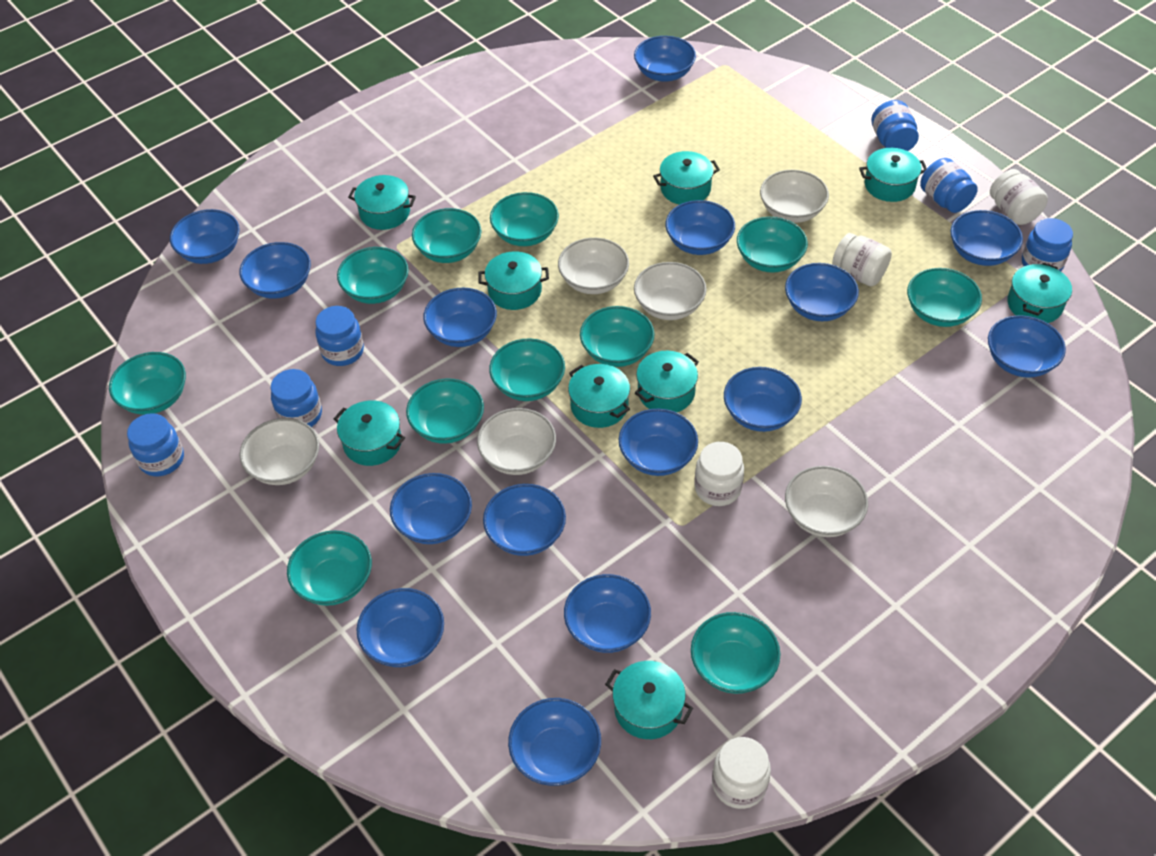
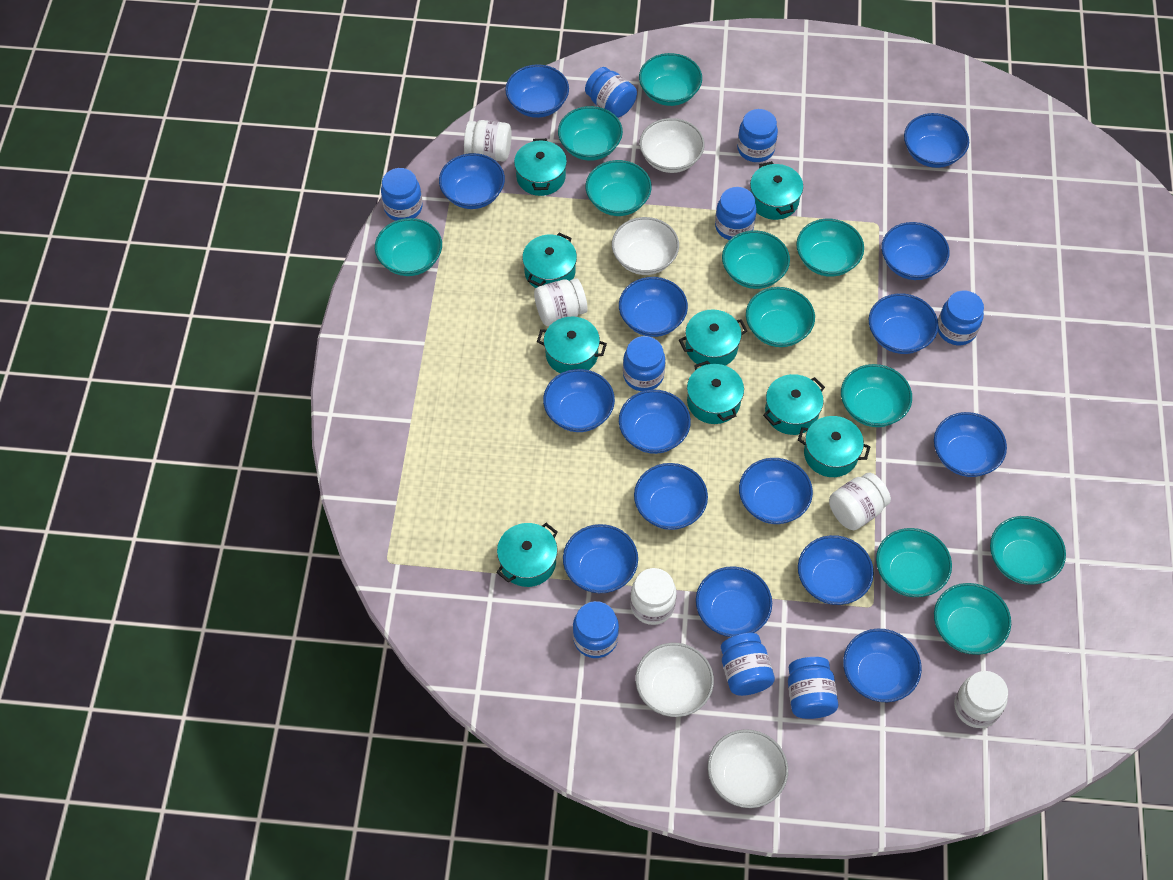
blue jar: 6 -> 9
white bowl: 6 -> 4
white jar: 4 -> 5

